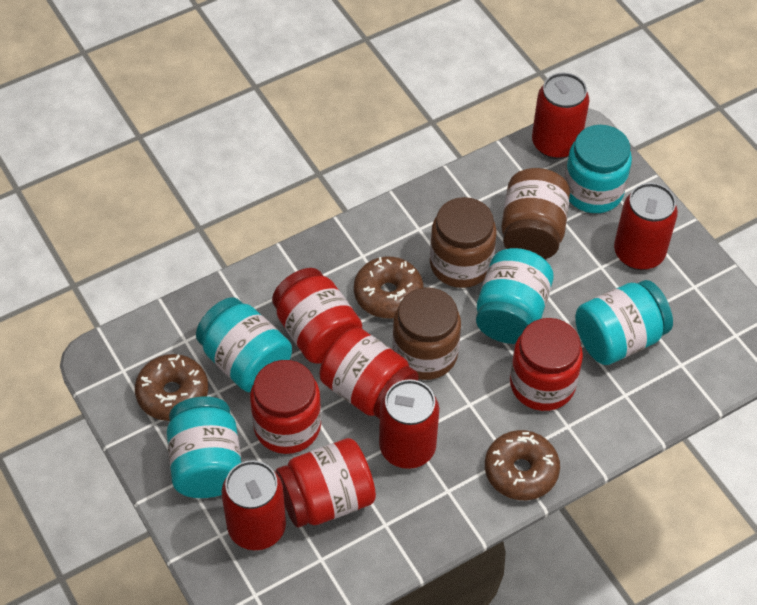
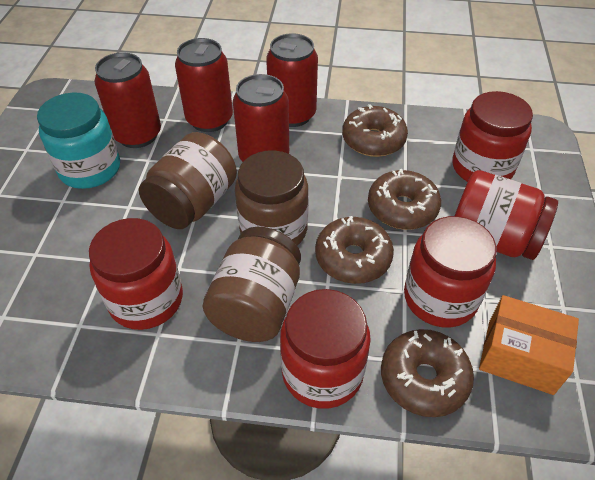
brown donut: 3 -> 4
orange box: 0 -> 1
turquoise jar: 5 -> 1

